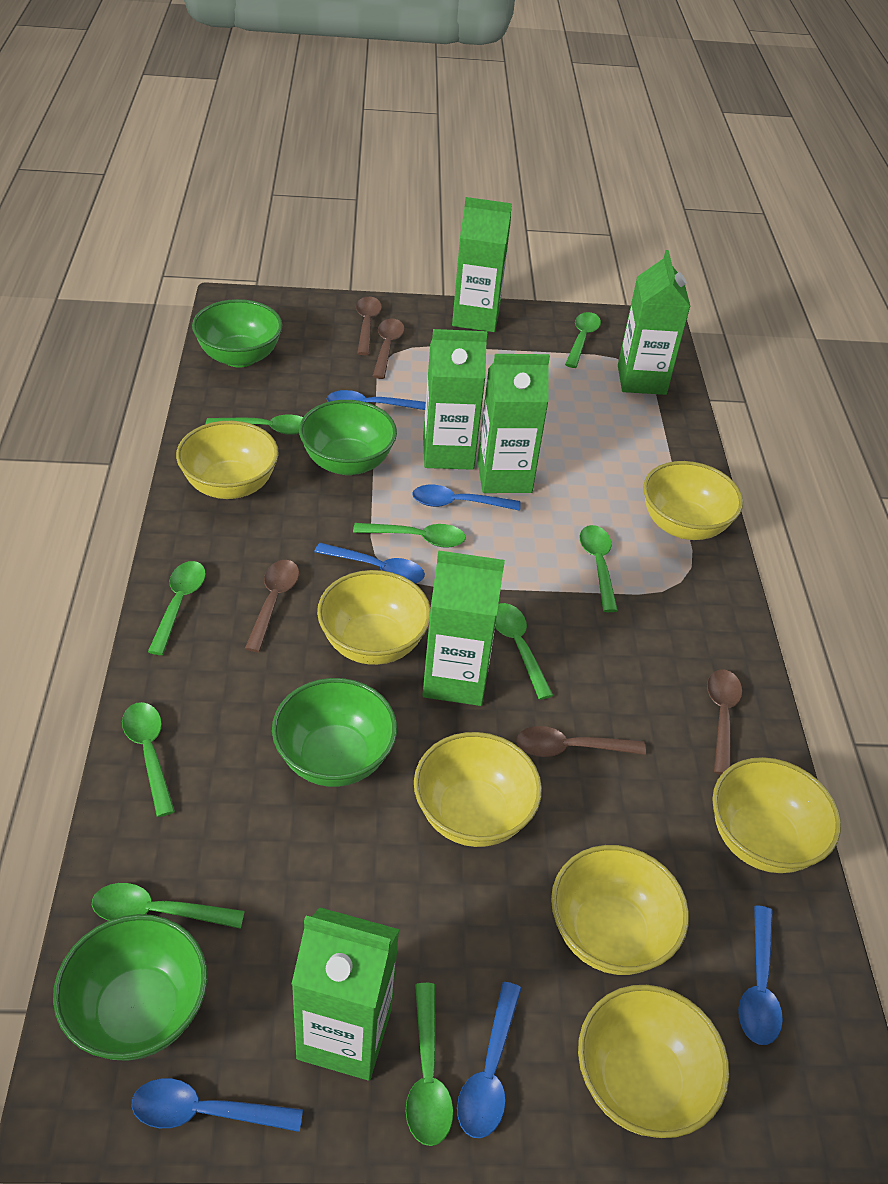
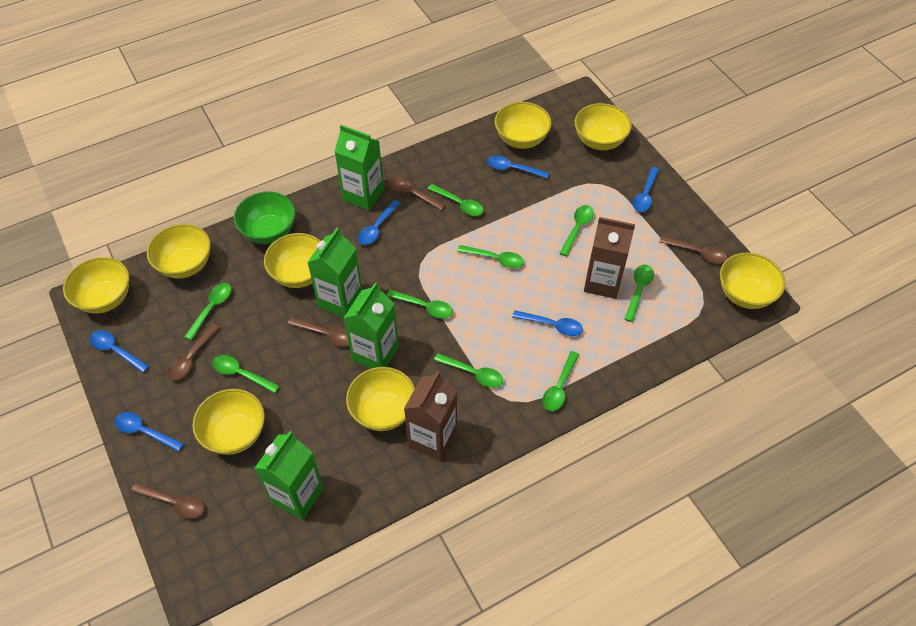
brown carton: 0 -> 2
green bowl: 4 -> 1
green carton: 6 -> 4
yellow bowl: 7 -> 8

